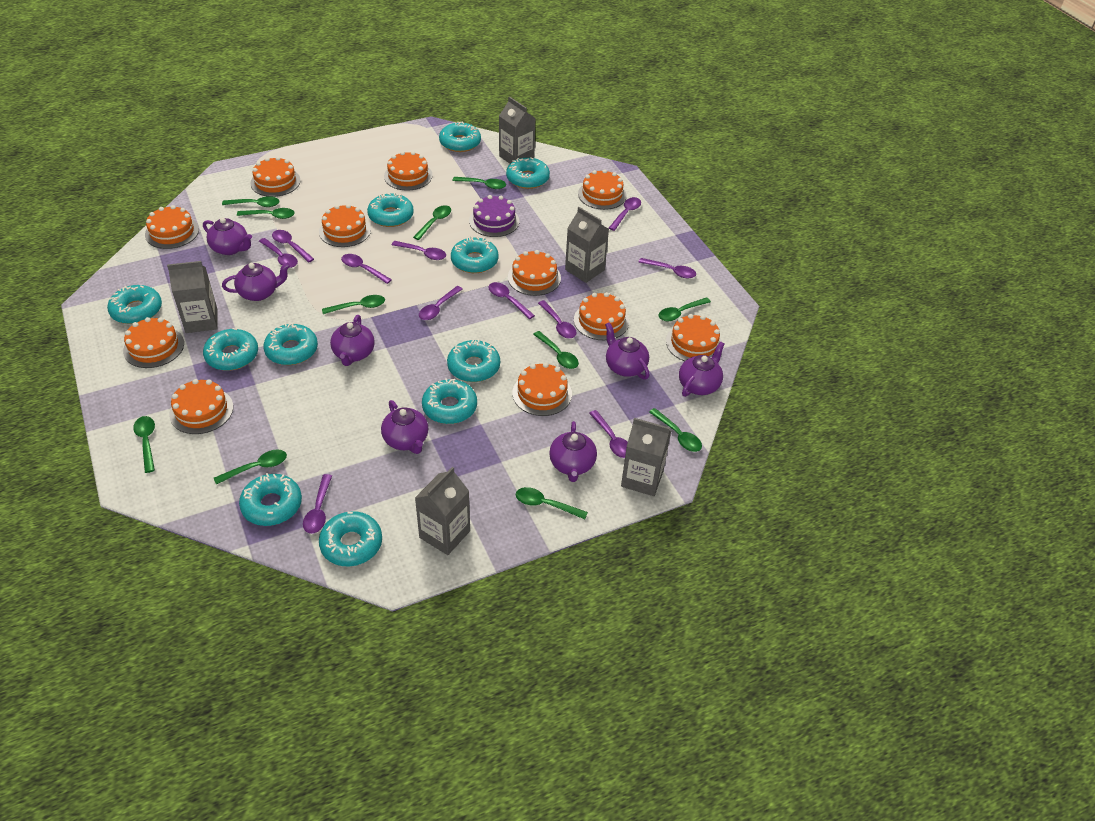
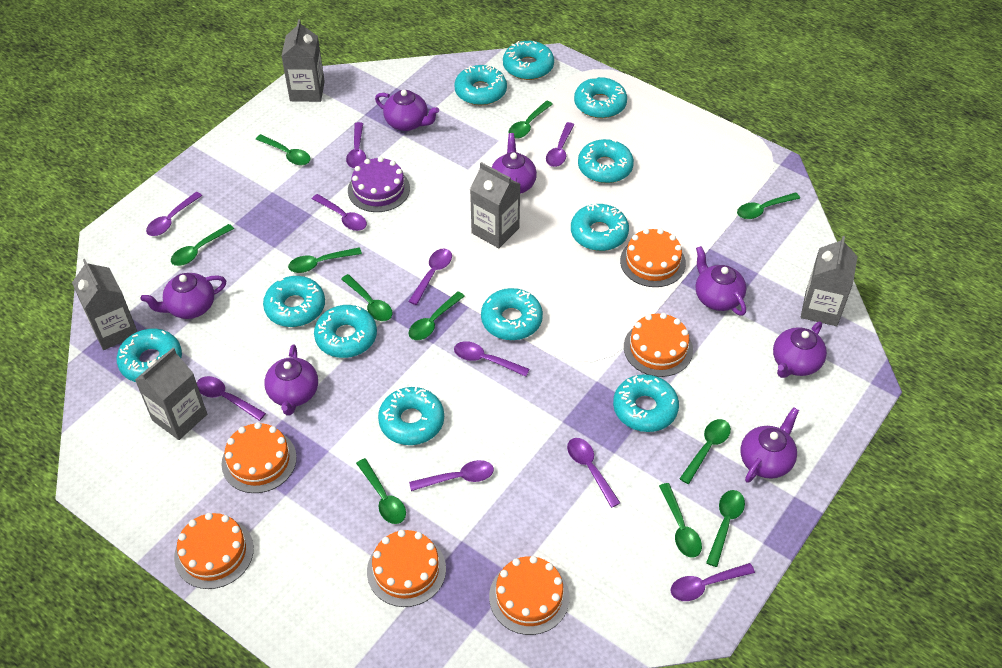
orange cake: 11 -> 6
purple spoon: 11 -> 10

